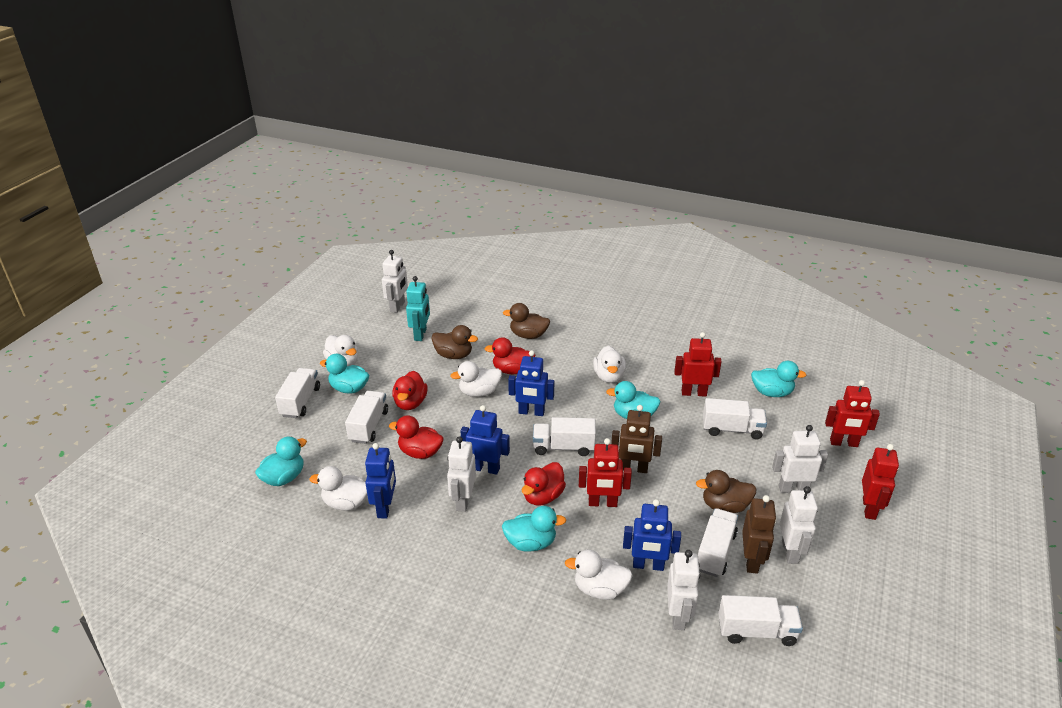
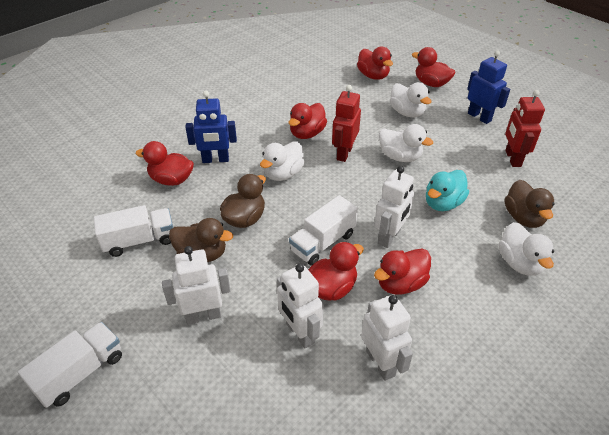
blue robot: 4 -> 2
brown robot: 2 -> 0
red duck: 4 -> 6
red robot: 4 -> 2
turquoise duck: 5 -> 1
turquoise robot: 1 -> 0
white duck: 5 -> 4
white robot: 5 -> 4
white truck: 6 -> 3

